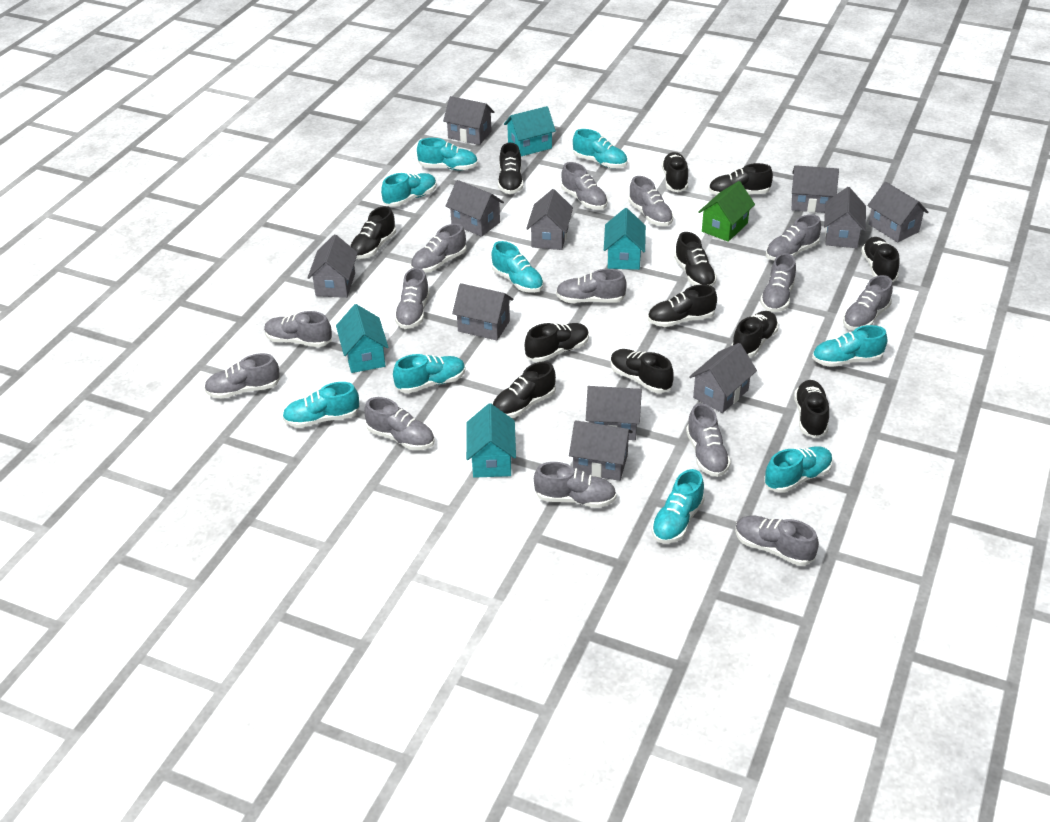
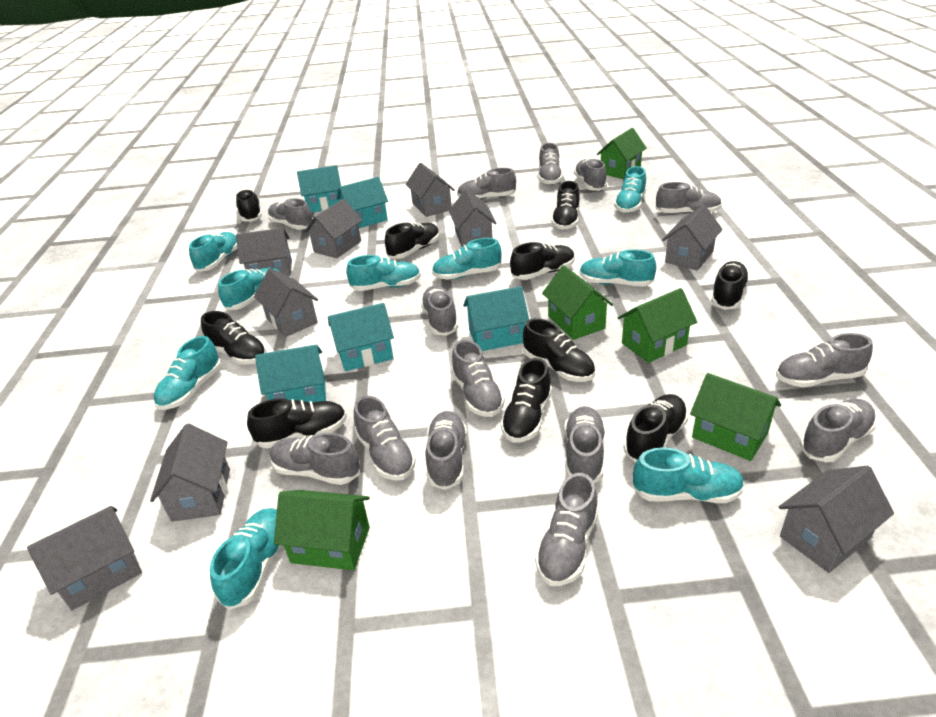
black shoe: 12 -> 10
green house: 1 -> 5
grey house: 11 -> 9
turquoise house: 4 -> 5

